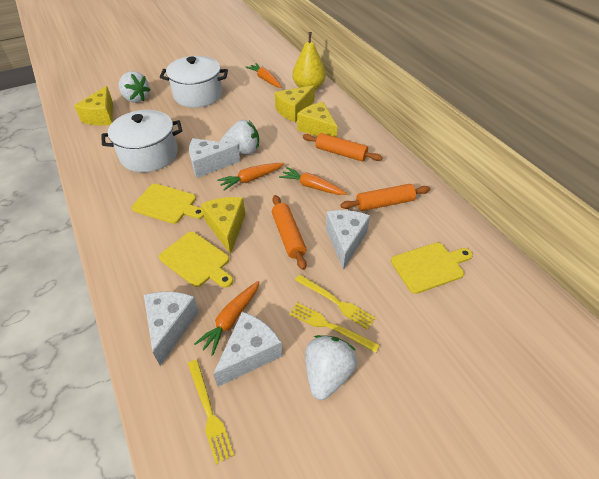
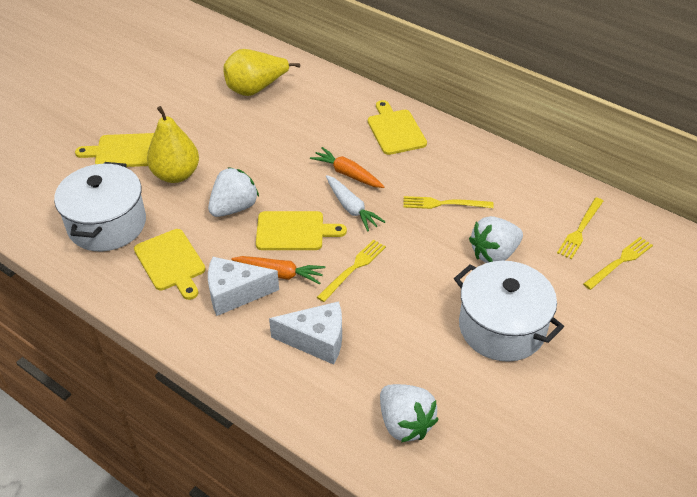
orange carrot: 4 -> 2
orange rolling pin: 3 -> 0
white carrot: 0 -> 1
white cheese: 4 -> 2
yellow cheese: 4 -> 0
yellow cutting board: 3 -> 4
yellow fork: 3 -> 4
yellow pear: 1 -> 2

